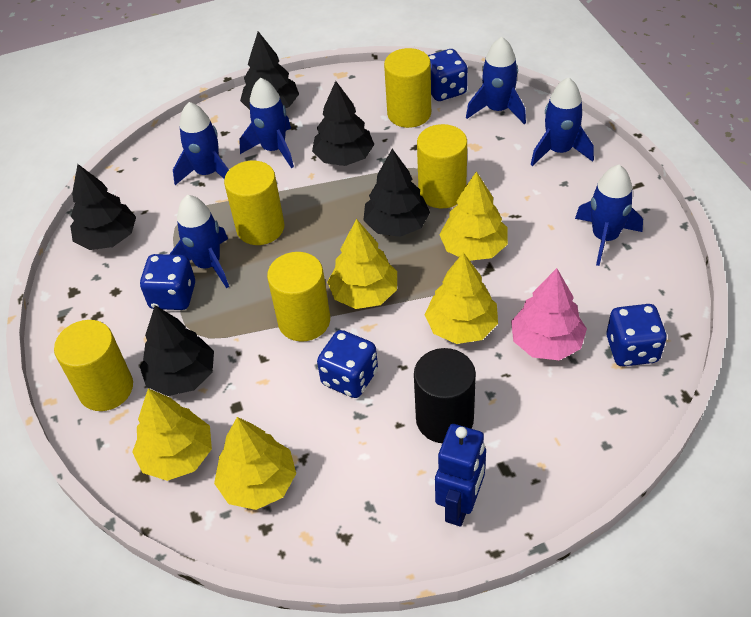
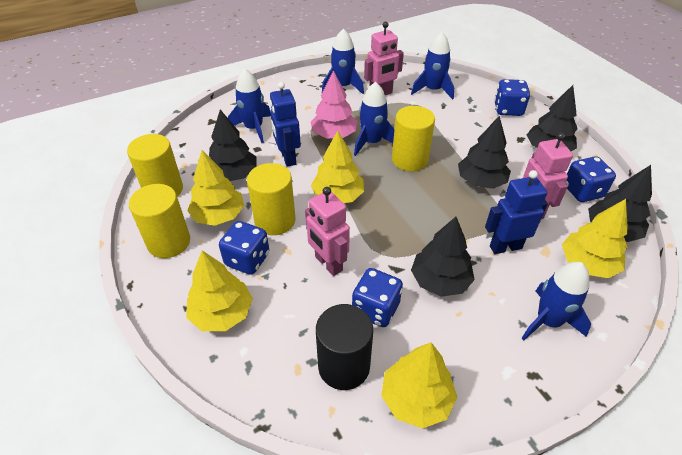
blue robot: 1 -> 2
blue rocket: 6 -> 5
pink robot: 0 -> 3
yellow cylinder: 5 -> 4

